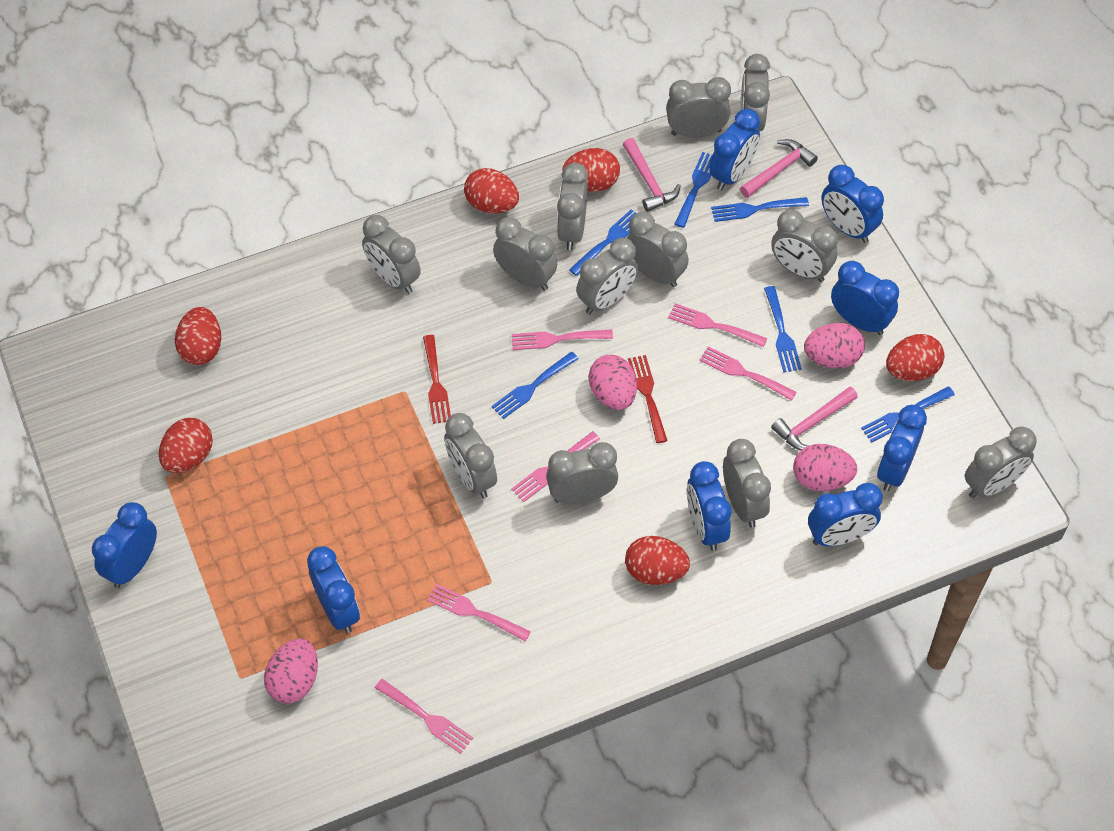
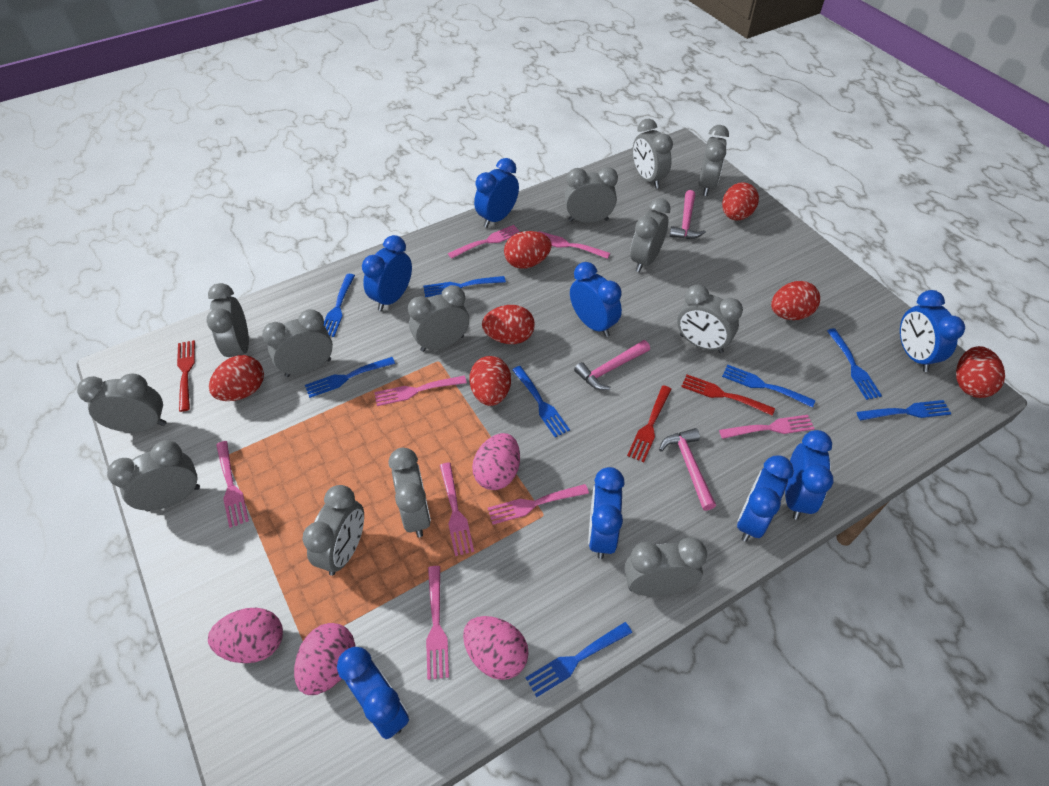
blue fork: 6 -> 8
grey clock: 12 -> 13
pink fork: 6 -> 8
red egg: 6 -> 7
red fork: 2 -> 3

